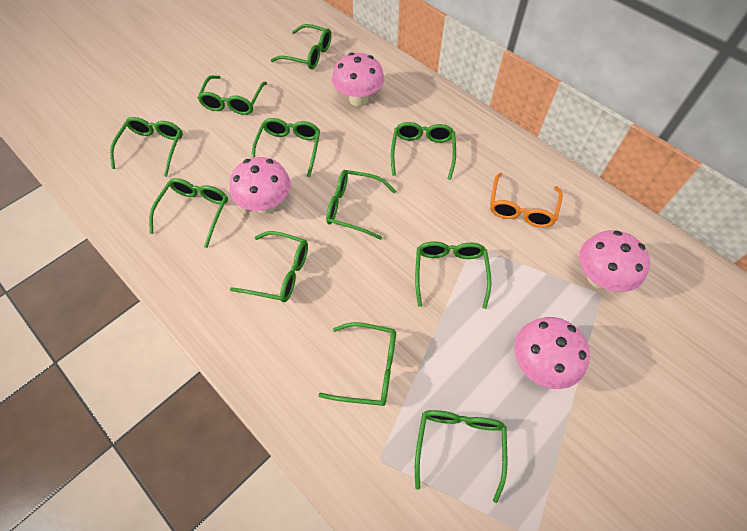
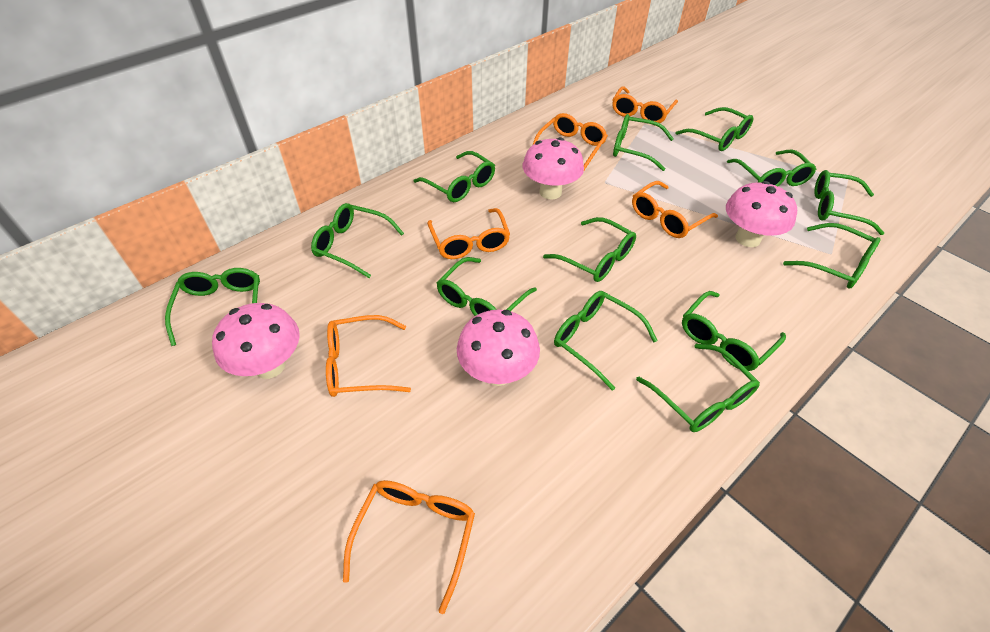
green glasses: 11 -> 13
orange glasses: 1 -> 6

